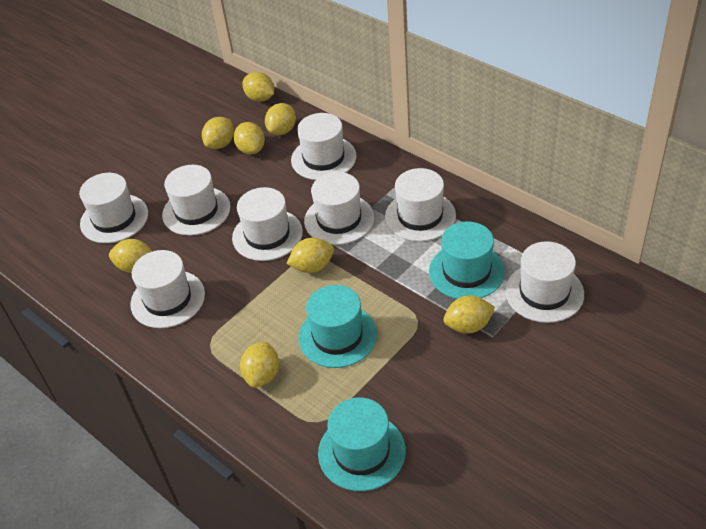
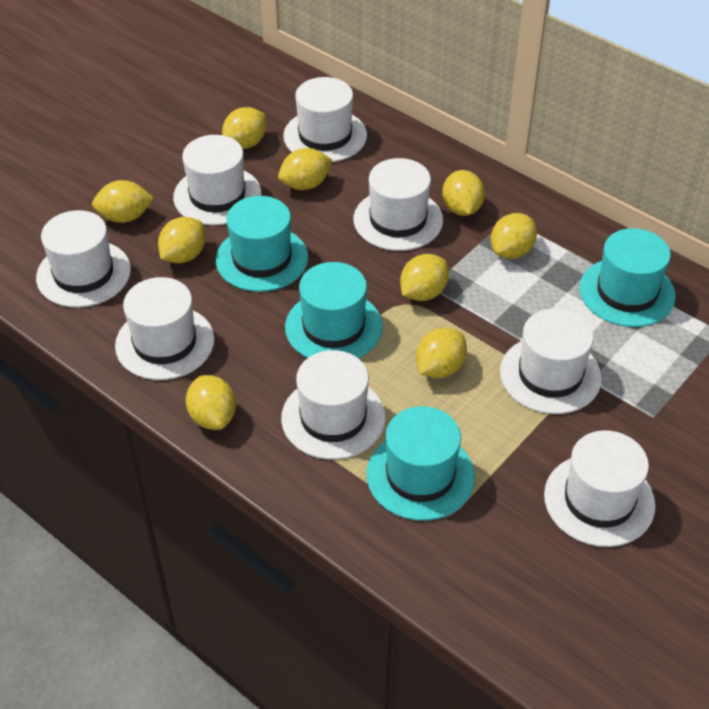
turquoise hat: 3 -> 4
yellow lemon: 8 -> 9

